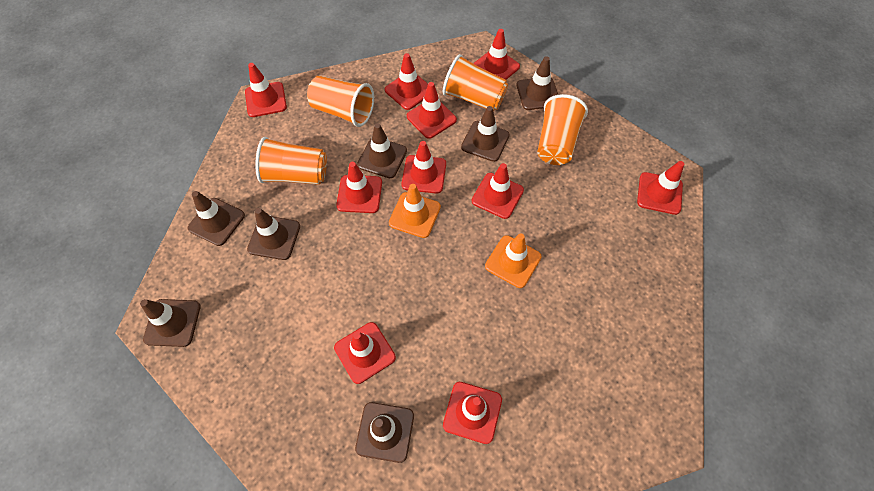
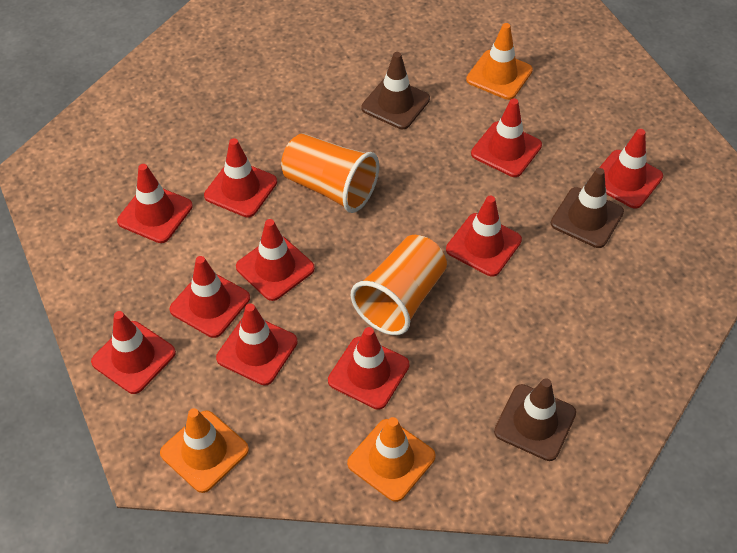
brown traffic cone: 7 -> 3
orange cup: 4 -> 2
orange traffic cone: 2 -> 3

